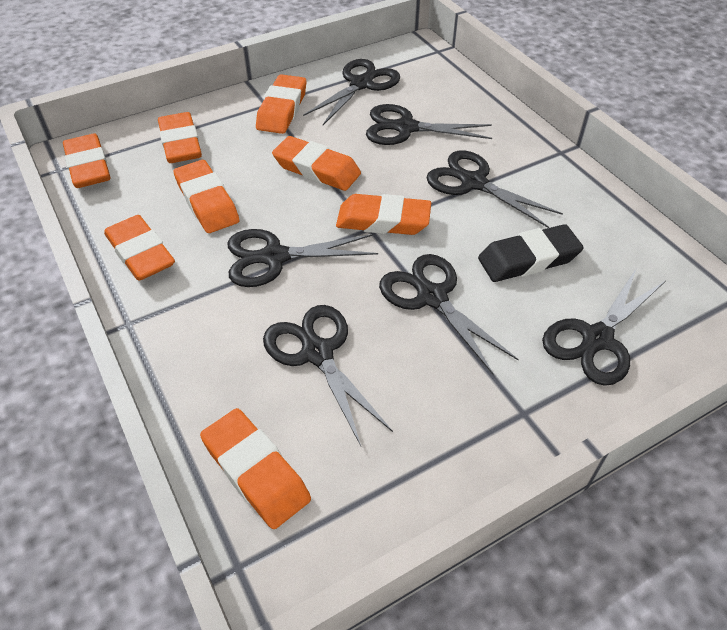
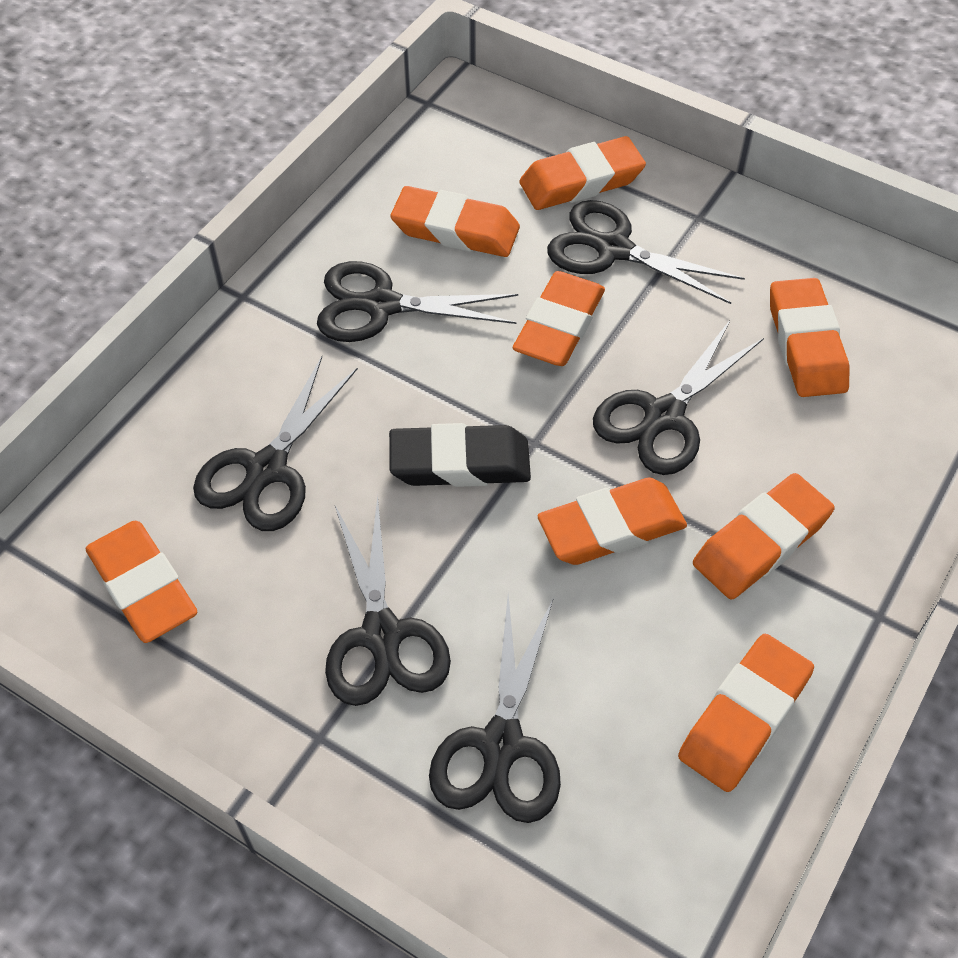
black scissors: 7 -> 6

